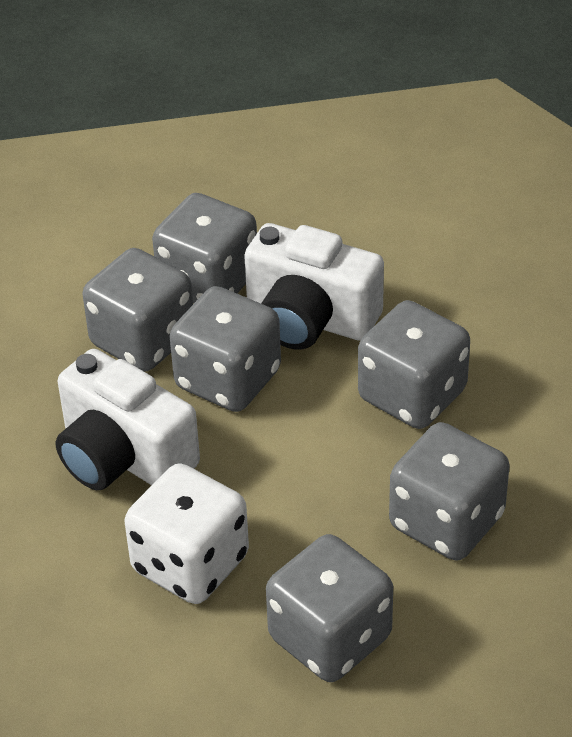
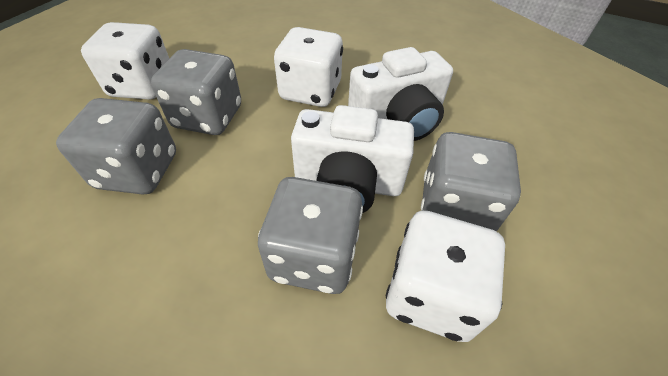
grey dice: 6 -> 4
white dice: 1 -> 3

